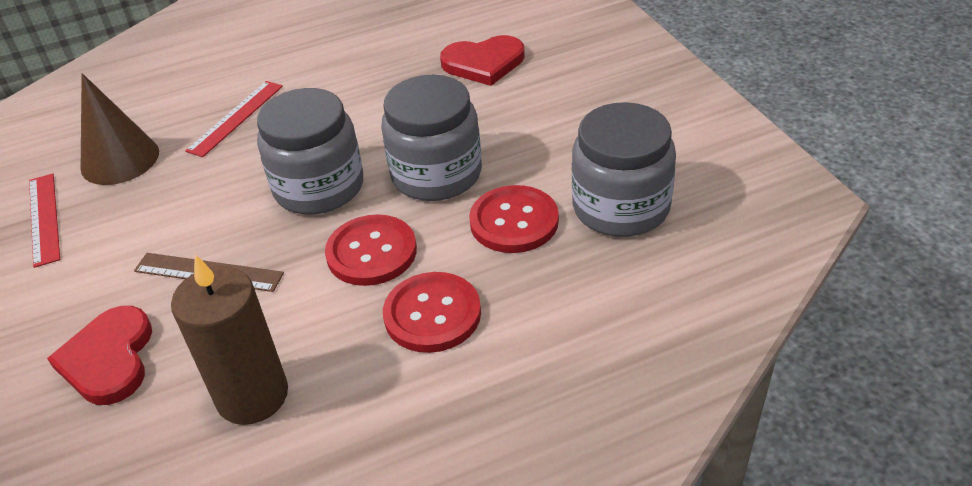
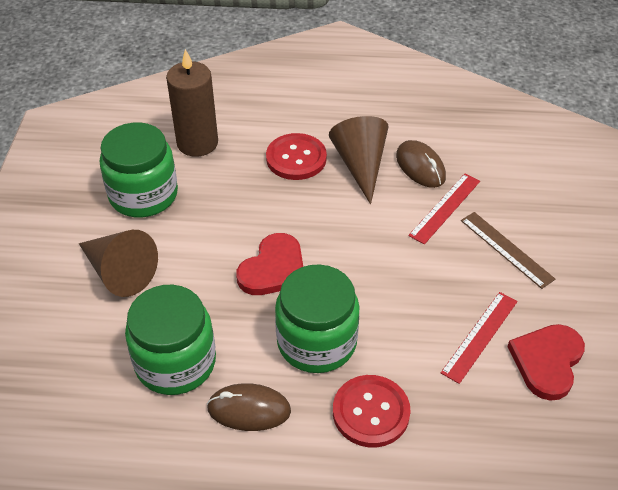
brown cone: 1 -> 2
brown mouse: 0 -> 2
green jar: 0 -> 3
grey jar: 3 -> 0
red button: 3 -> 2

